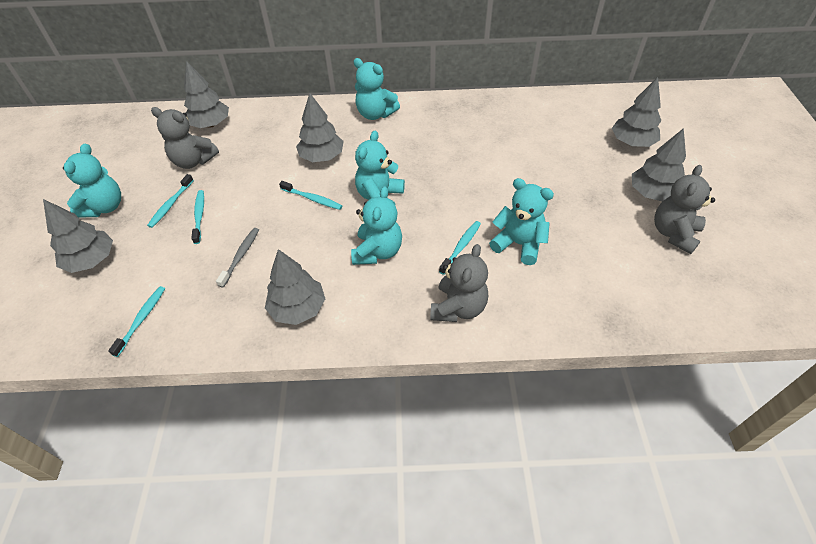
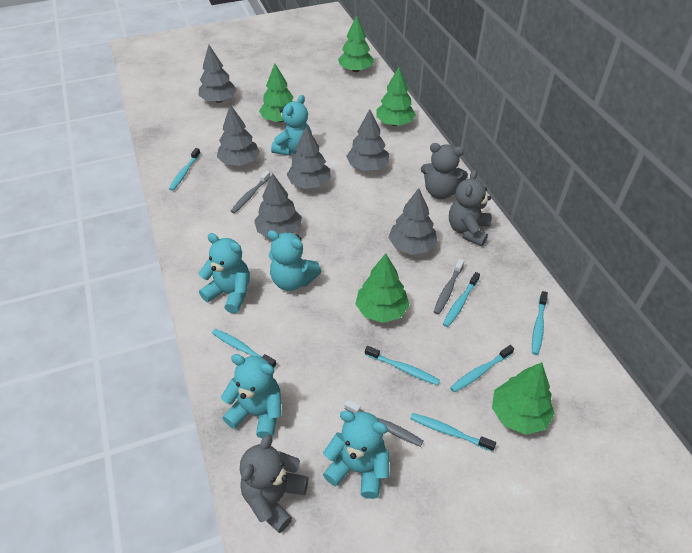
green tree: 0 -> 5
grey toothbrush: 1 -> 3
turquoise toothbrush: 5 -> 7

